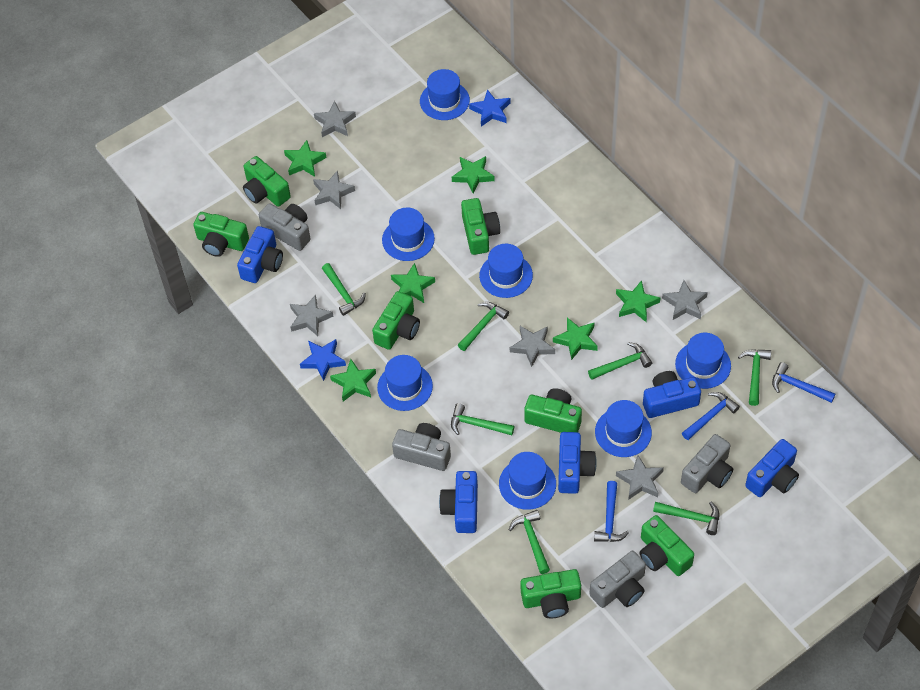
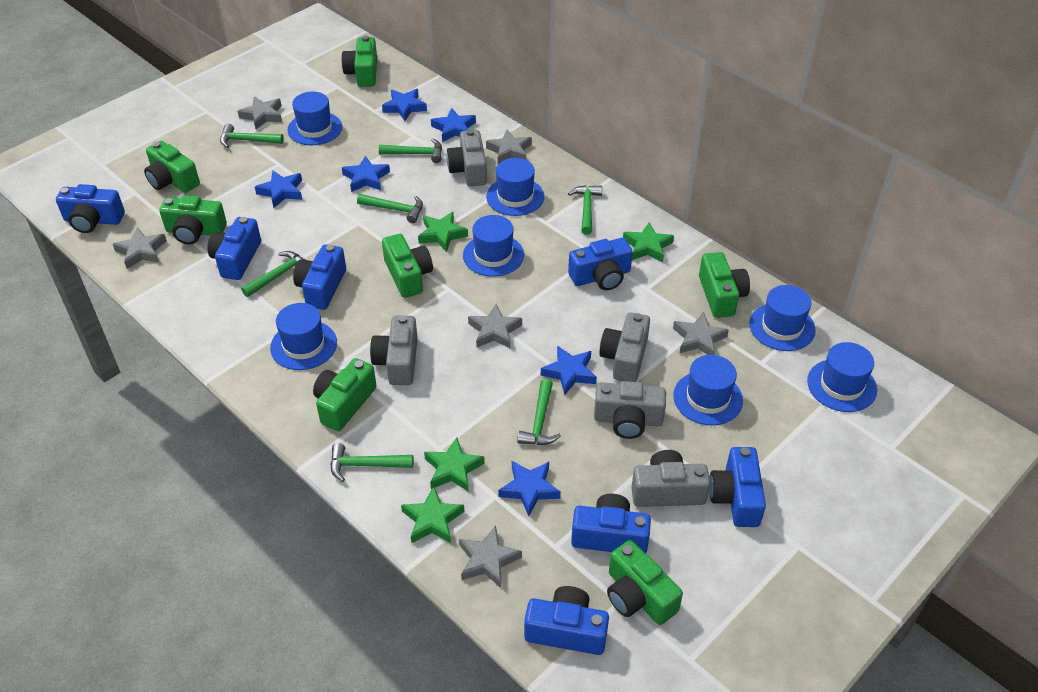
blue camera: 5 -> 7
blue hammer: 3 -> 0
blue star: 2 -> 6
green star: 6 -> 4
grey camera: 4 -> 5

